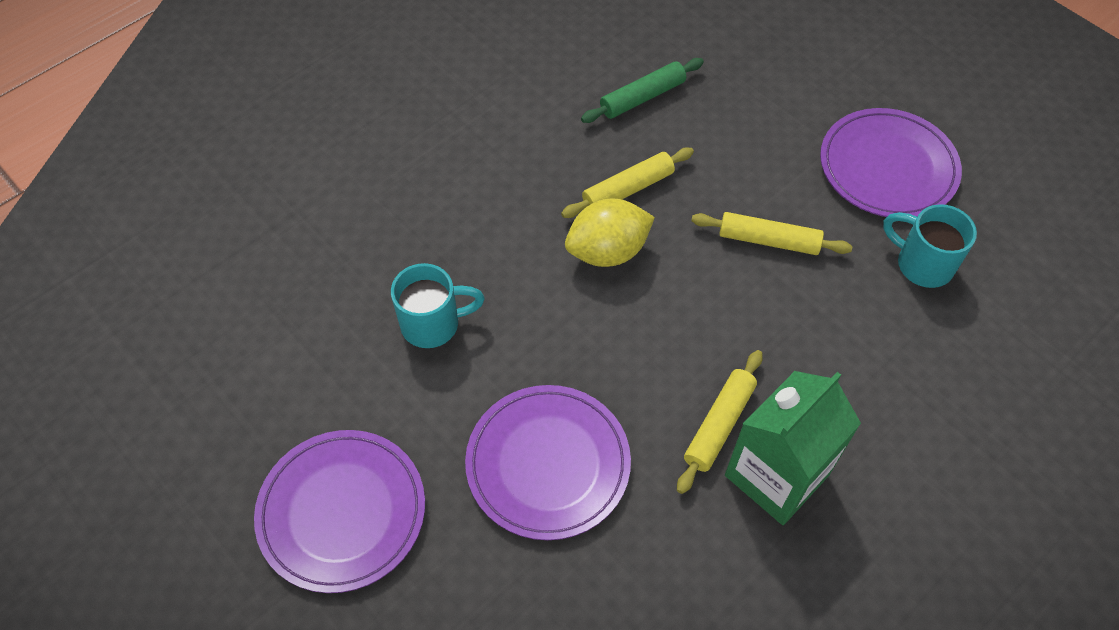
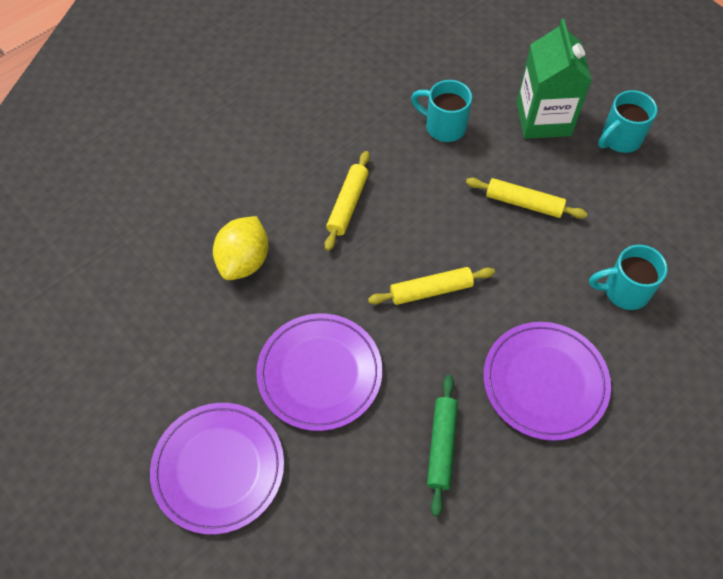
turquoise mug: 2 -> 3

